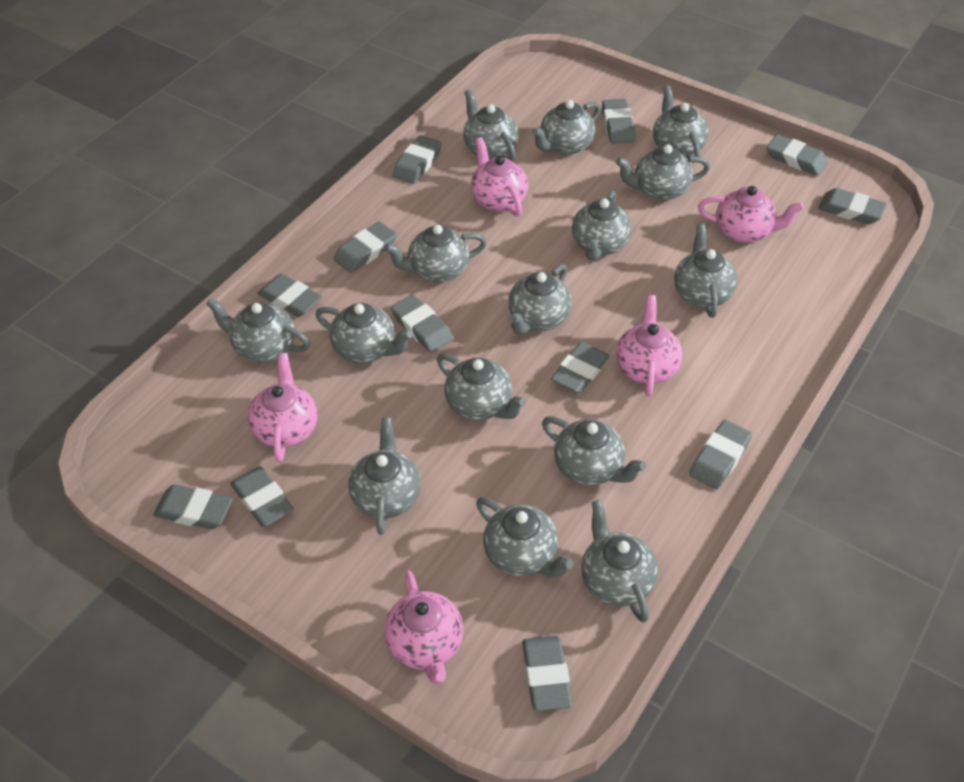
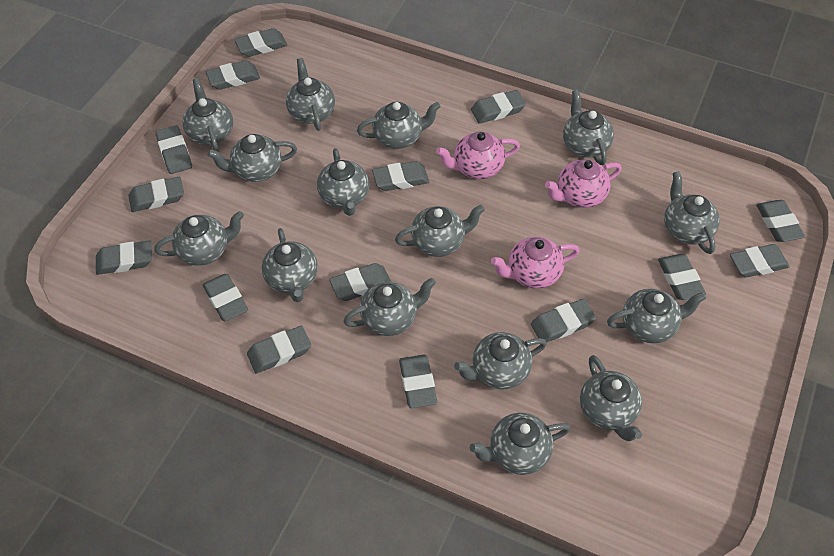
grey eraser: 12 -> 15
pink teapot: 5 -> 3

